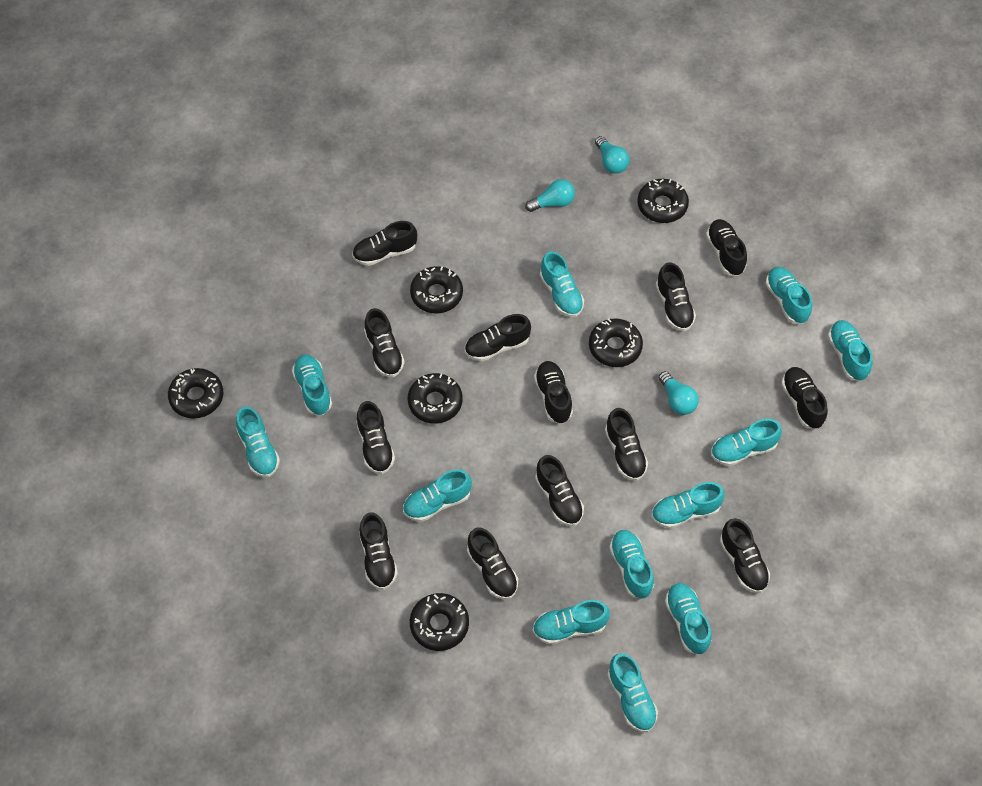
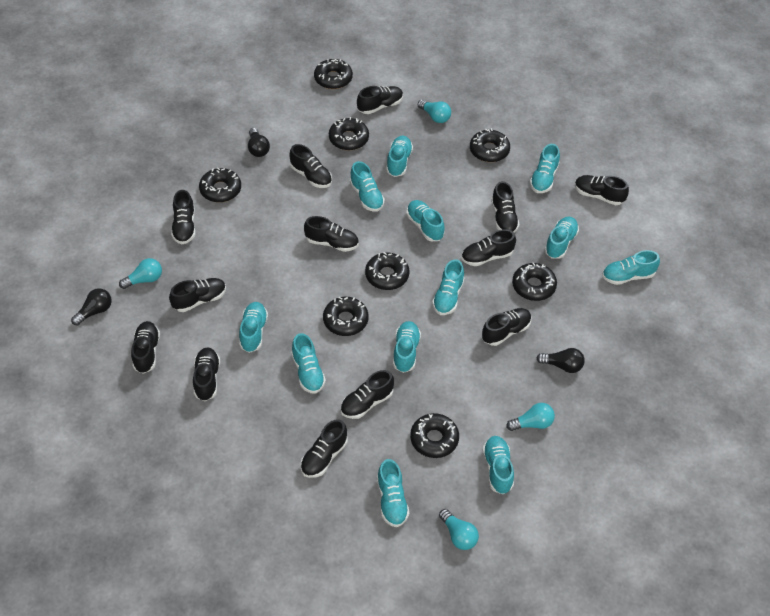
black donut: 6 -> 8
black light bulb: 0 -> 3
turquoise light bulb: 3 -> 4

